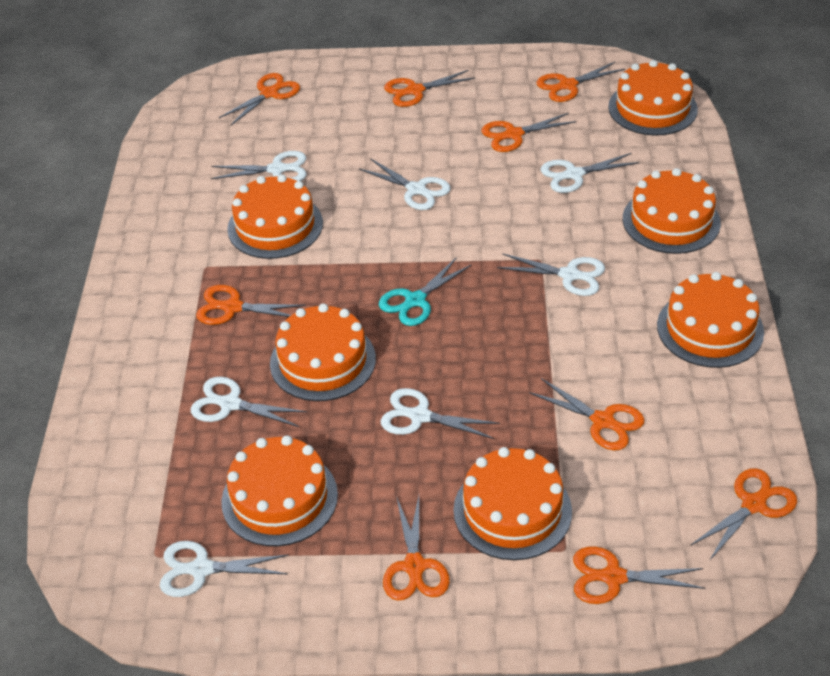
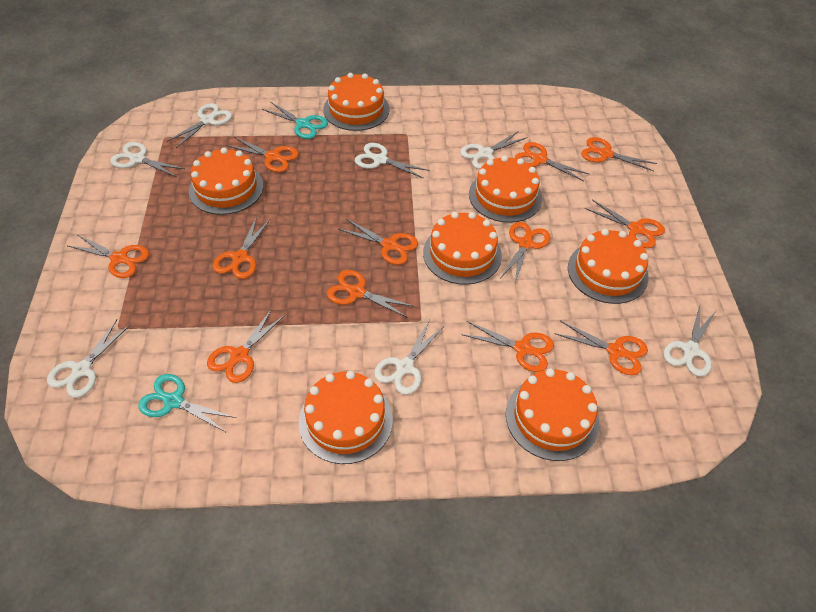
orange scissors: 9 -> 12
turquoise scissors: 1 -> 2

